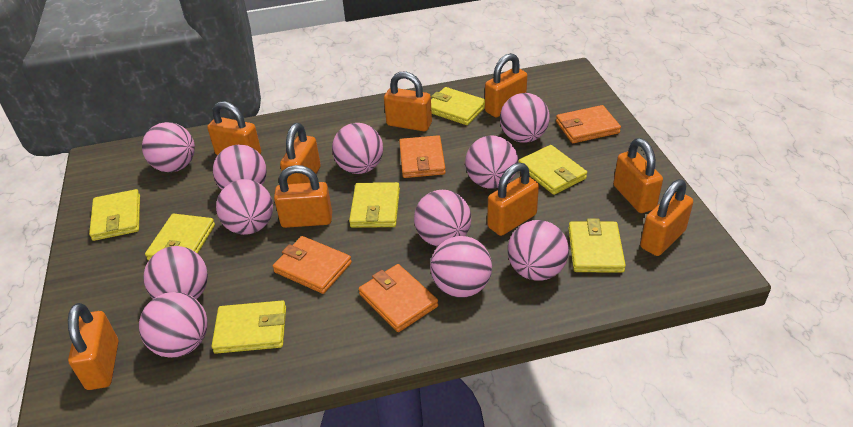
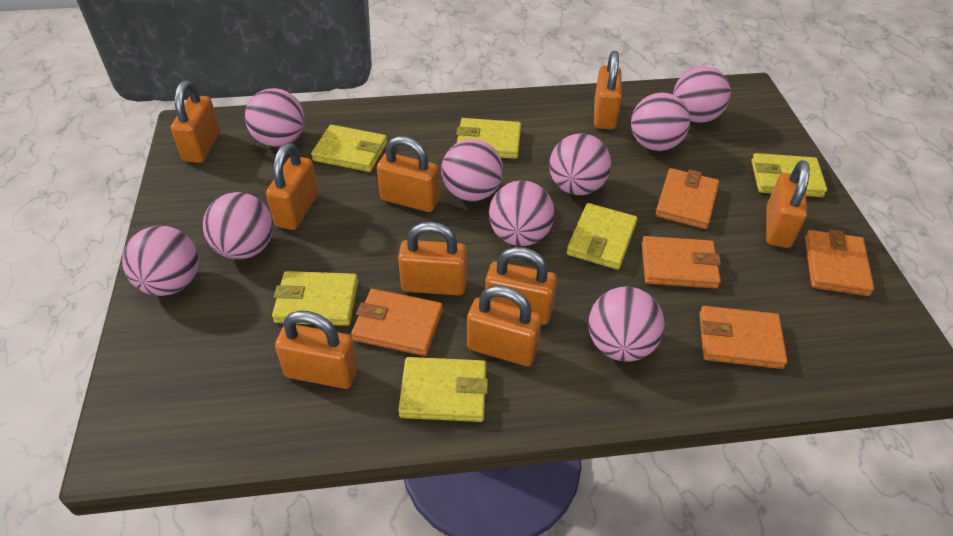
orange wallet: 4 -> 5
pink ball: 11 -> 9
yellow wallet: 7 -> 6

